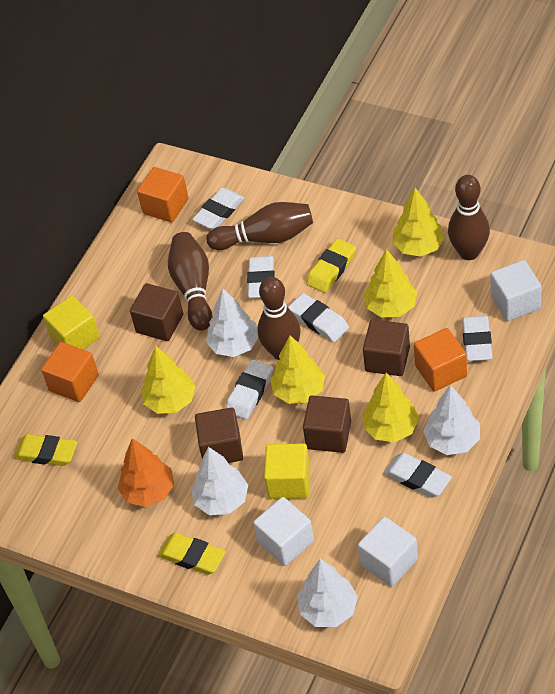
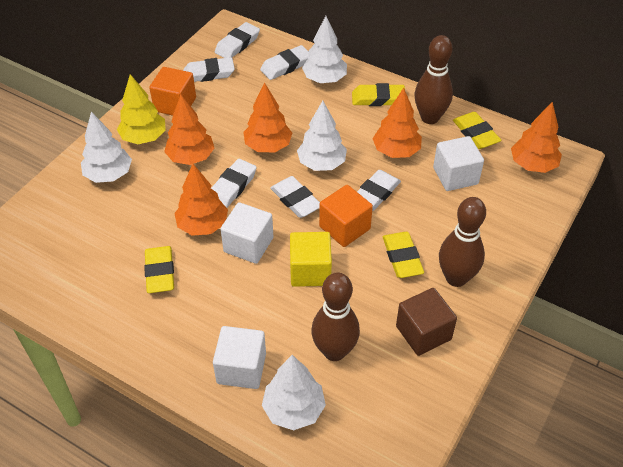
brown bowling pin: 4 -> 3
brown cube: 4 -> 1
orange cube: 3 -> 2
orange tree: 1 -> 5
yellow cube: 2 -> 1
yellow eraser: 3 -> 4
yellow tree: 5 -> 1

